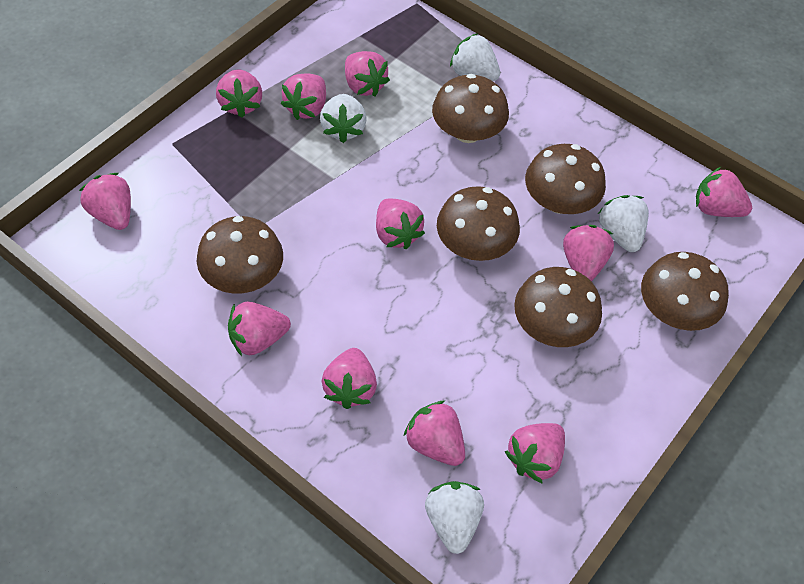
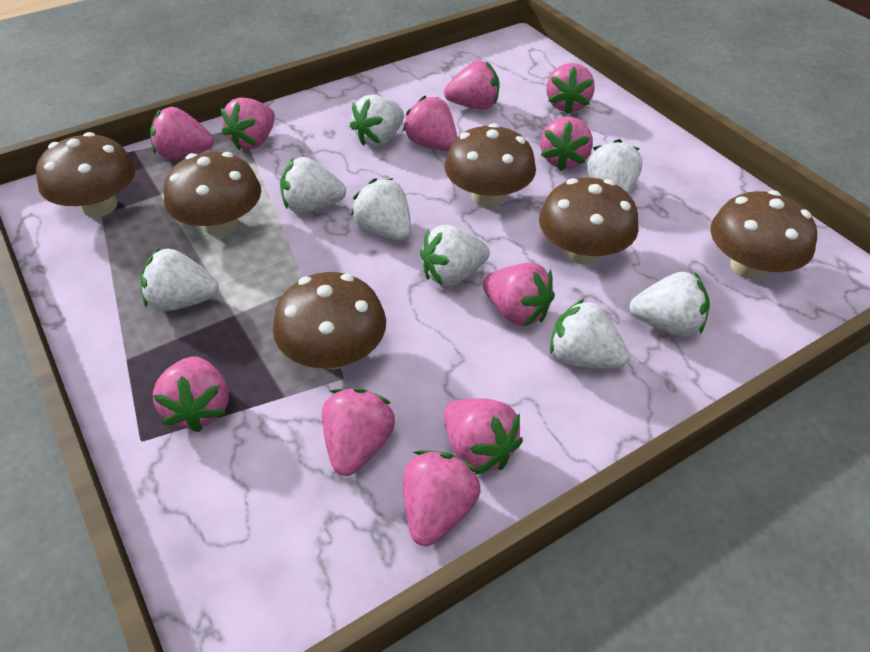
white strawberry: 4 -> 8

